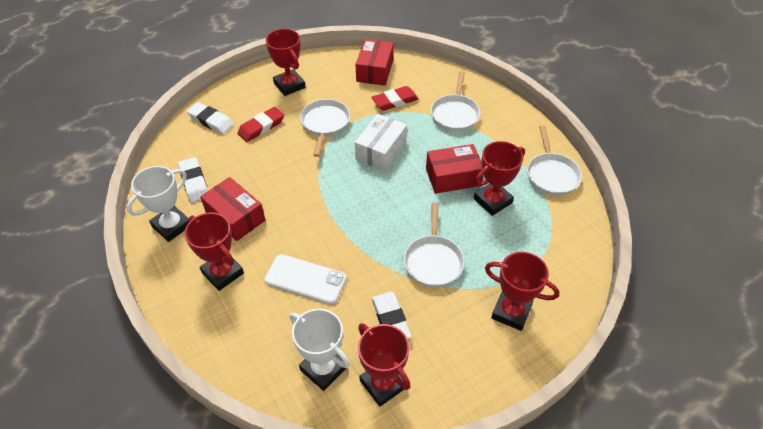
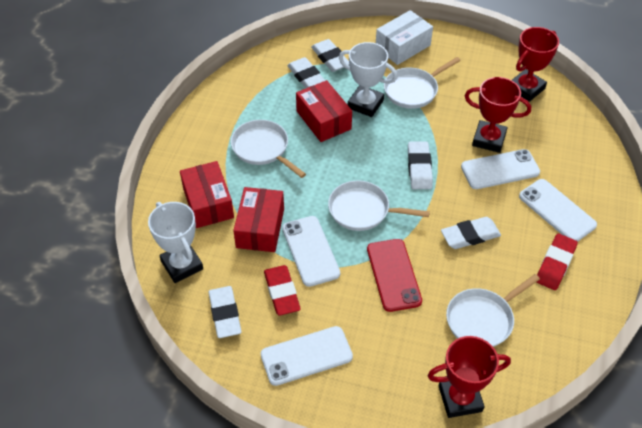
red phone: 0 -> 1
red trophy: 5 -> 3
white eraser: 3 -> 5
white phone: 1 -> 4

